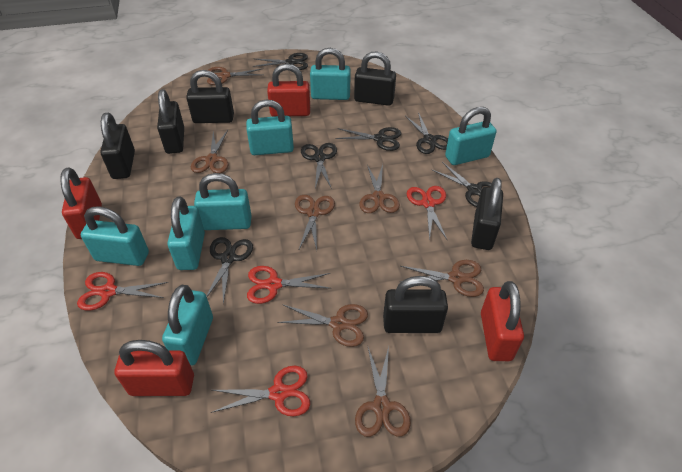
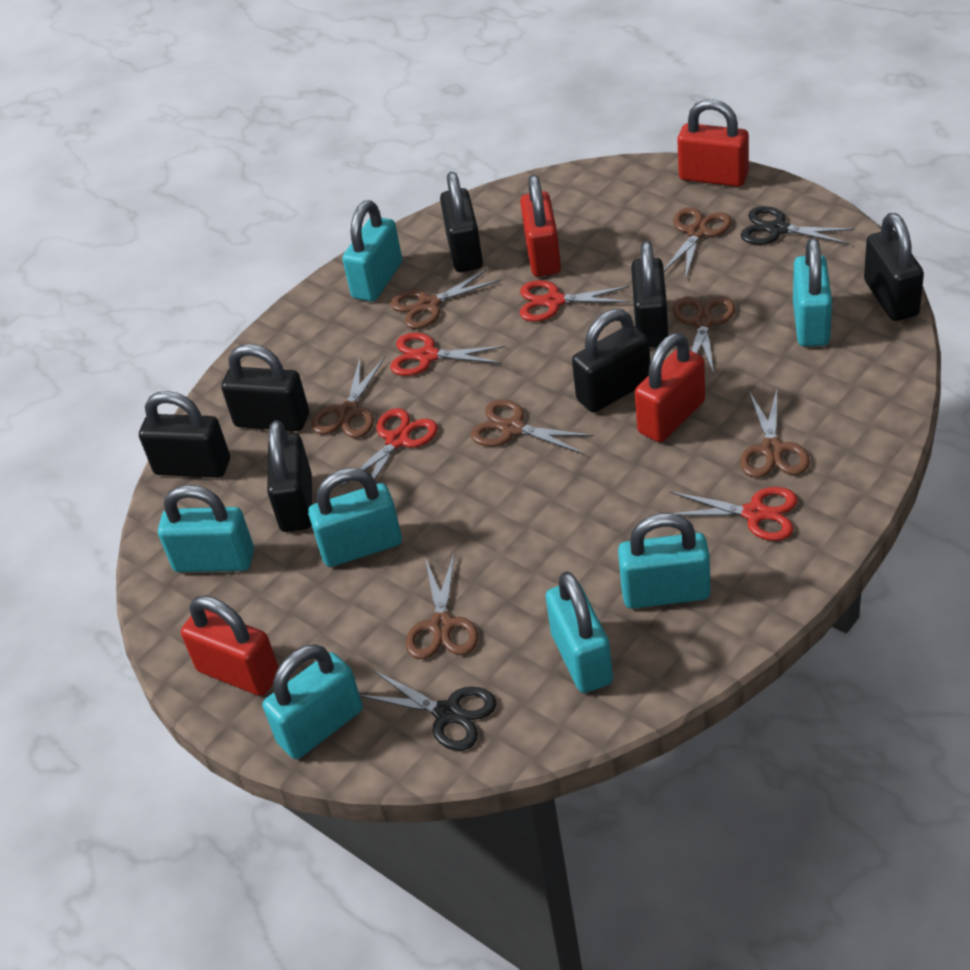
black padlock: 6 -> 7
black scissors: 6 -> 2

